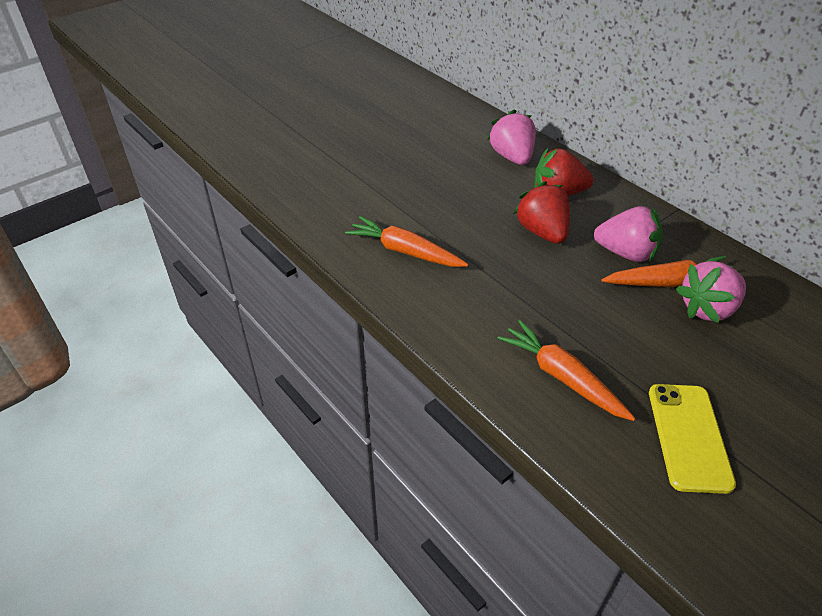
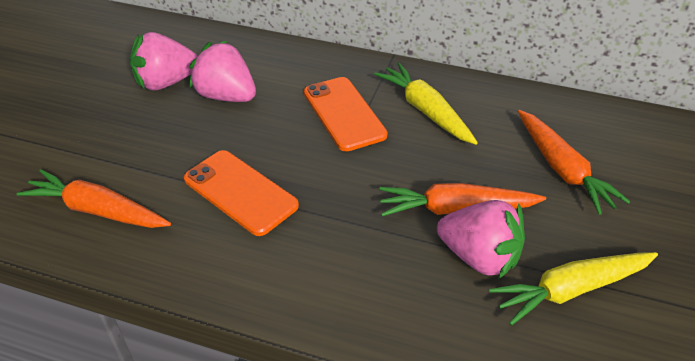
orange phone: 0 -> 2
red strawberry: 2 -> 0
yellow carrot: 0 -> 2
yellow phone: 1 -> 0

